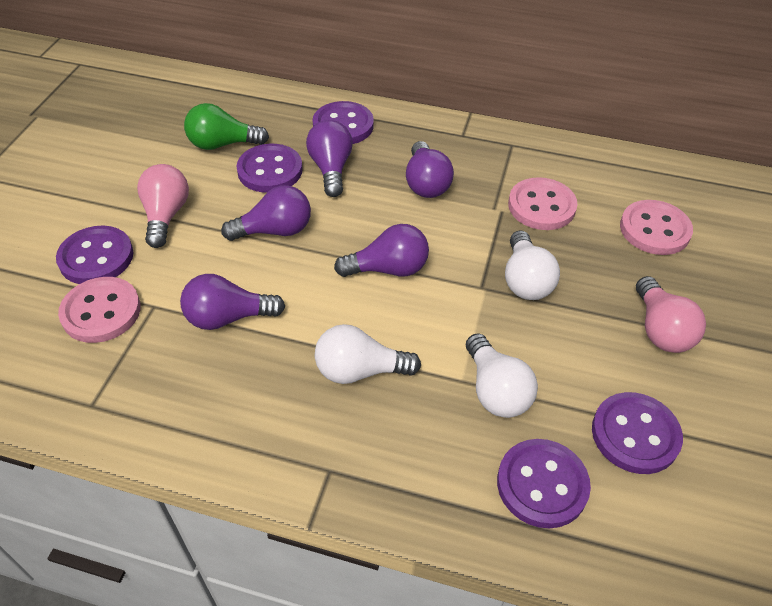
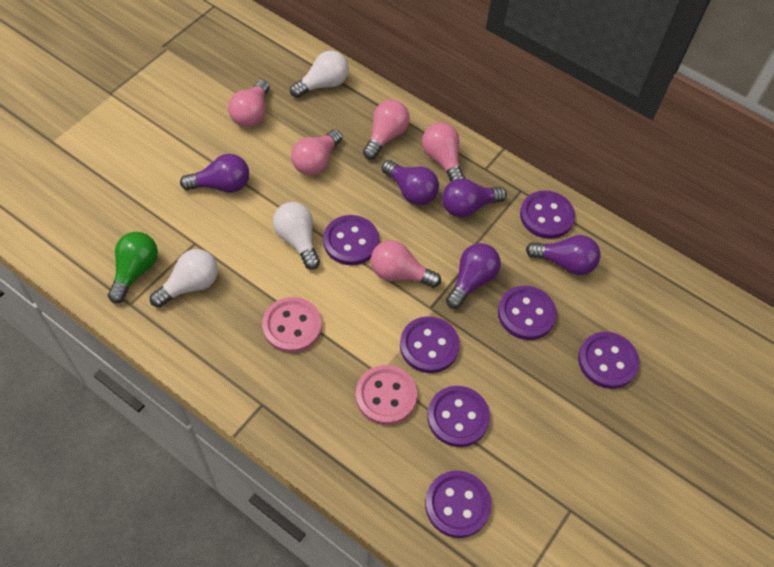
pink button: 3 -> 2
pink light bulb: 2 -> 5
purple button: 5 -> 7

